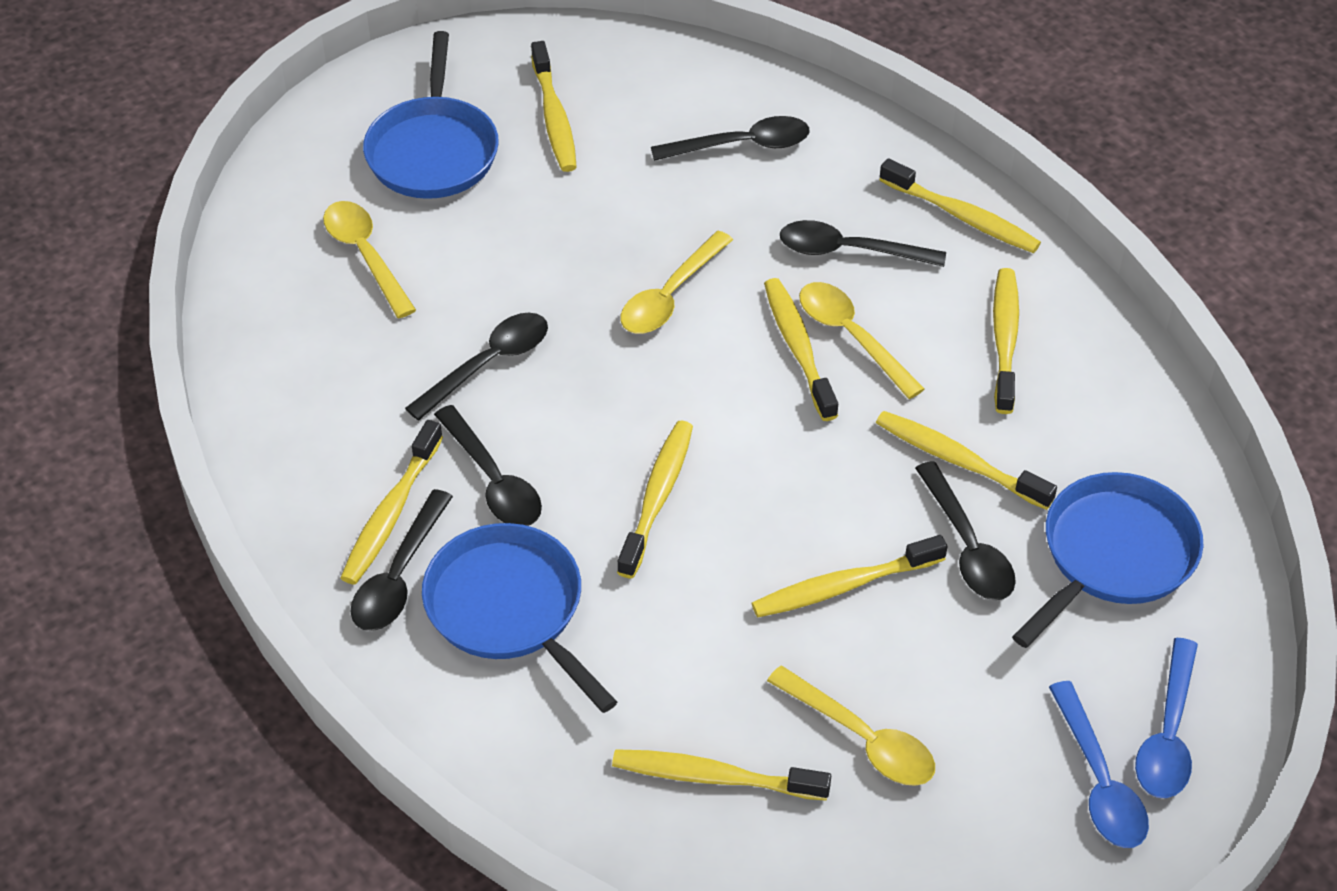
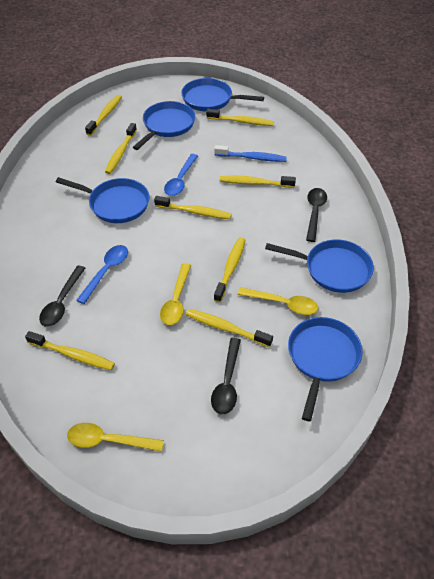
black spoon: 6 -> 3
blue pan: 3 -> 5
blue toothbrush: 0 -> 1
yellow spoon: 4 -> 3
yellow toothbrush: 9 -> 8

